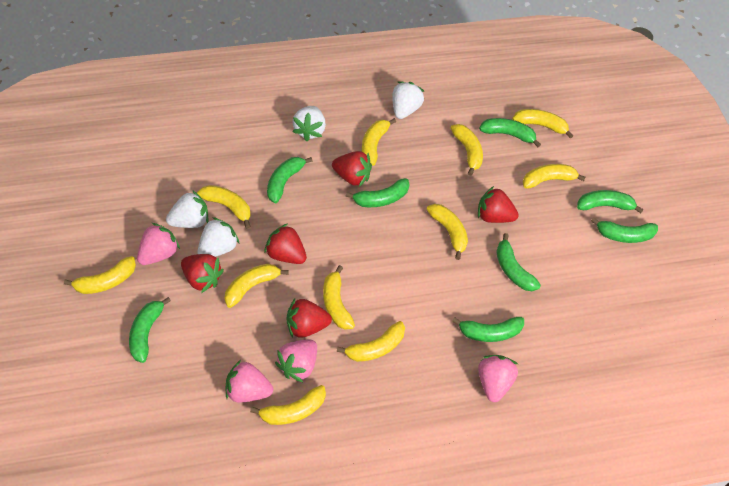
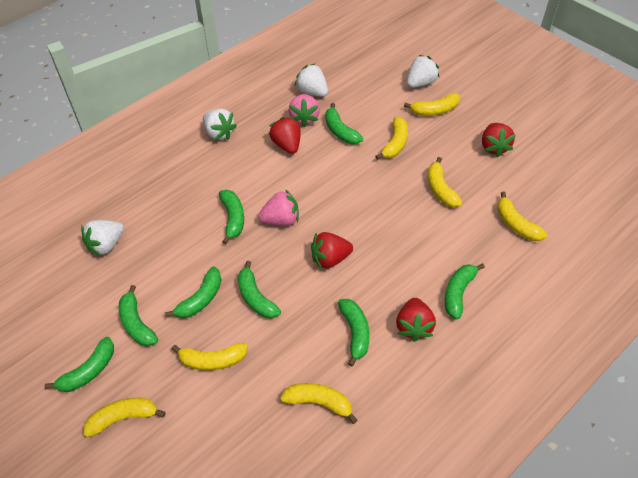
pink strawberry: 4 -> 2
red strawberry: 5 -> 4
yellow banana: 11 -> 7

